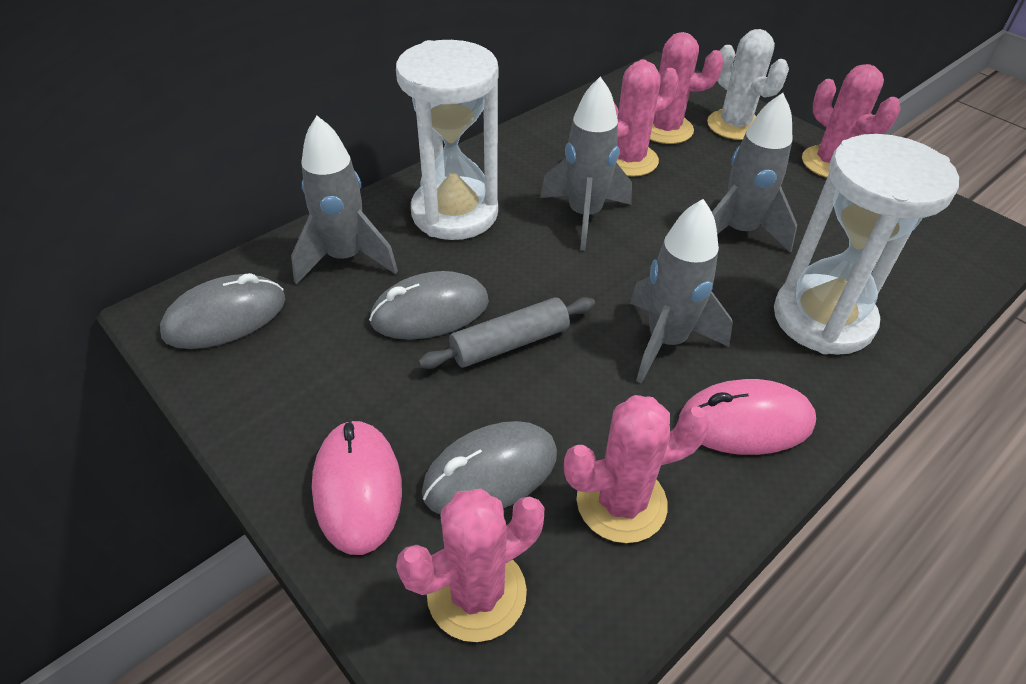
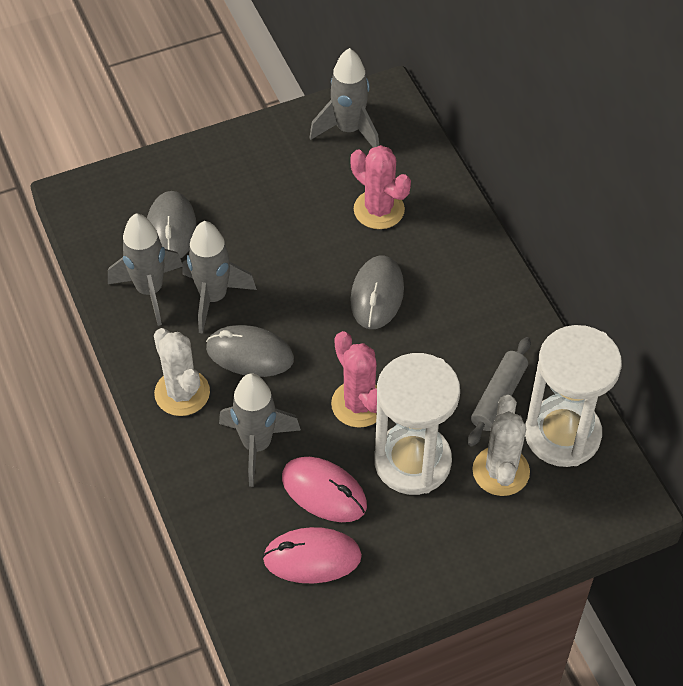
pink cactus: 5 -> 2
white cactus: 1 -> 2

